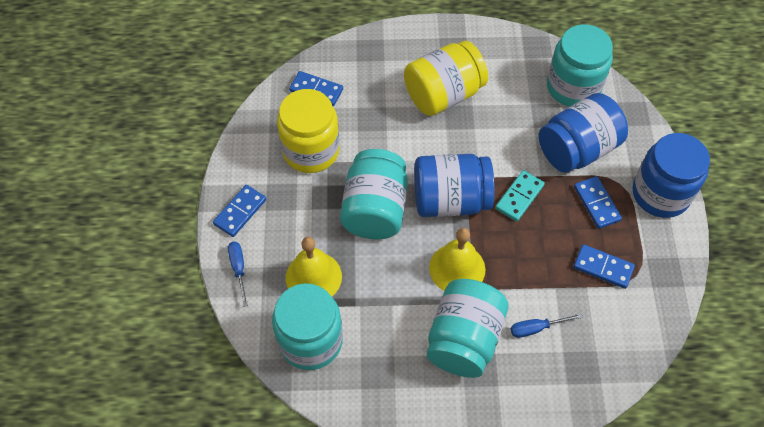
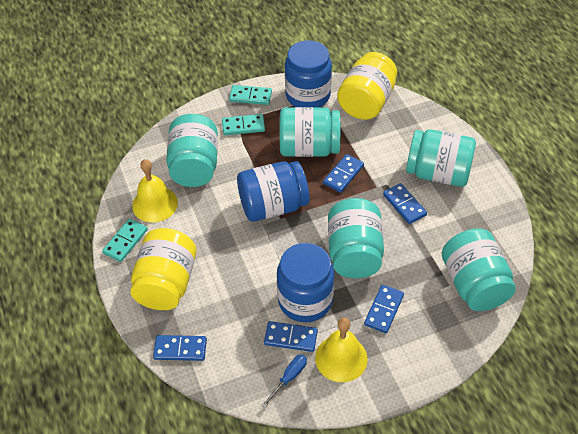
blue domino: 4 -> 5
blue screwdriver: 2 -> 1
turquoise domino: 1 -> 3
turquoise jar: 4 -> 5

